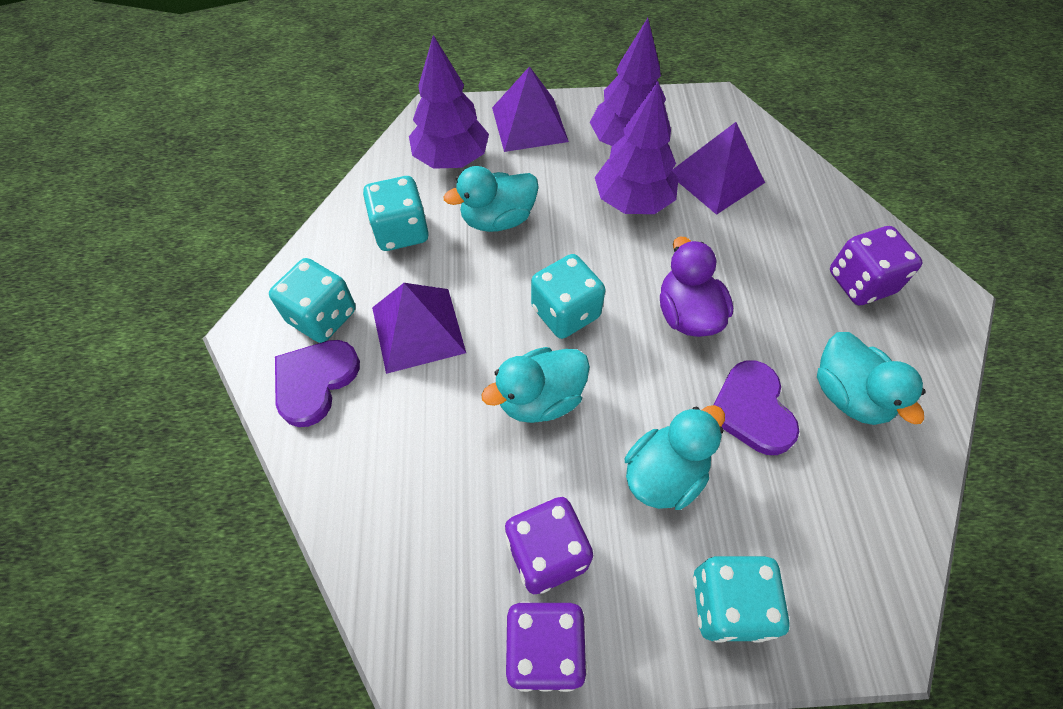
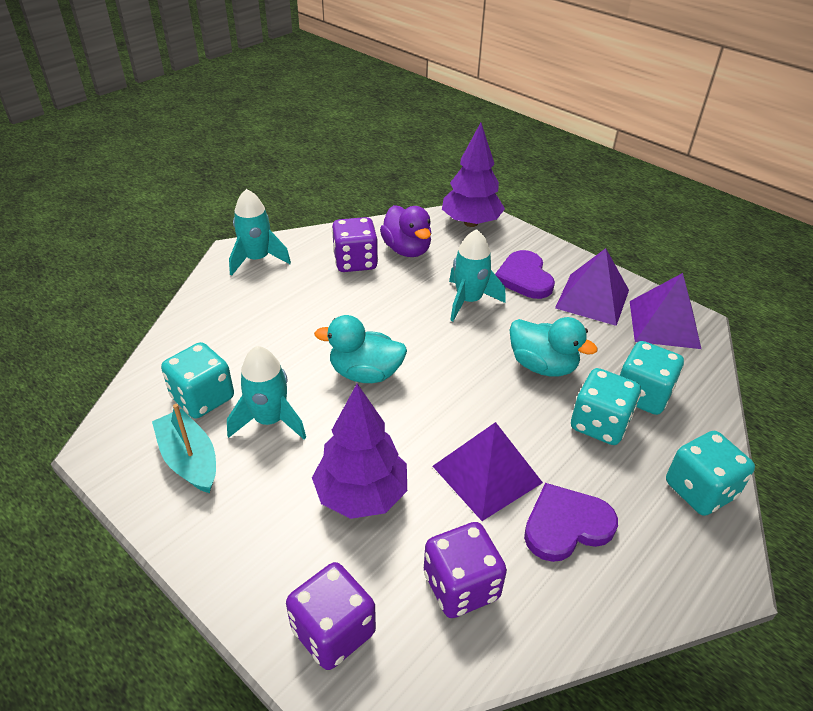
purple tree: 3 -> 2
turquoise boat: 0 -> 1
turquoise duck: 4 -> 2
turquoise rocket: 0 -> 3

